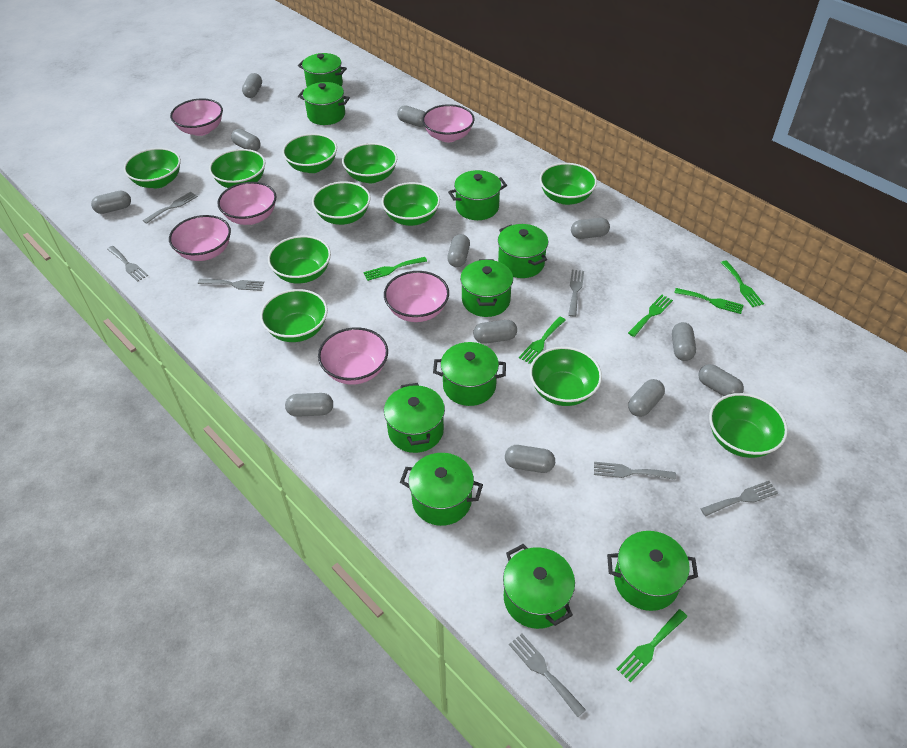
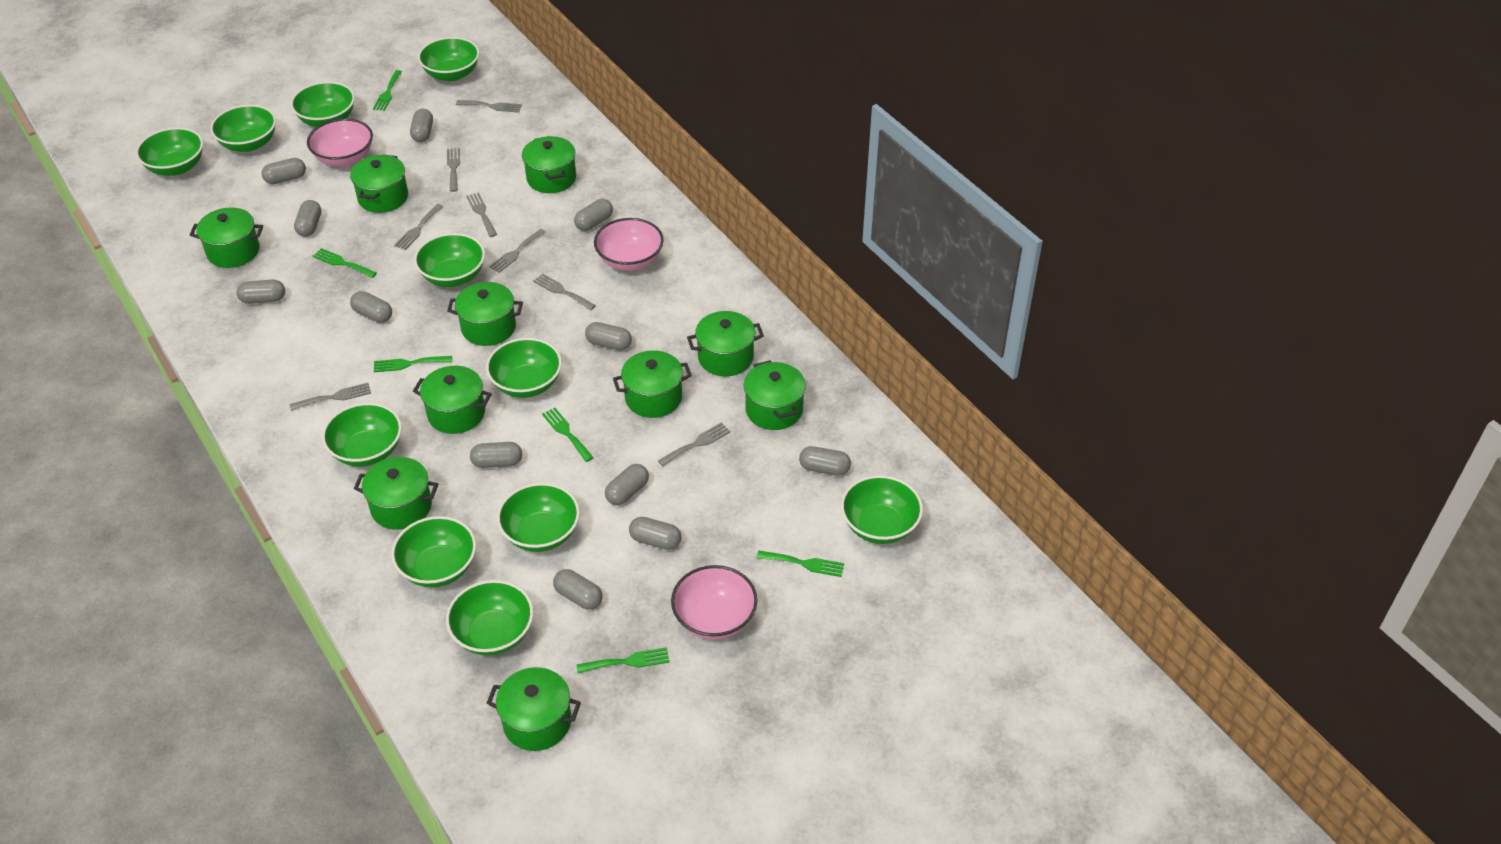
grey fork: 7 -> 8
pink bowl: 6 -> 3

